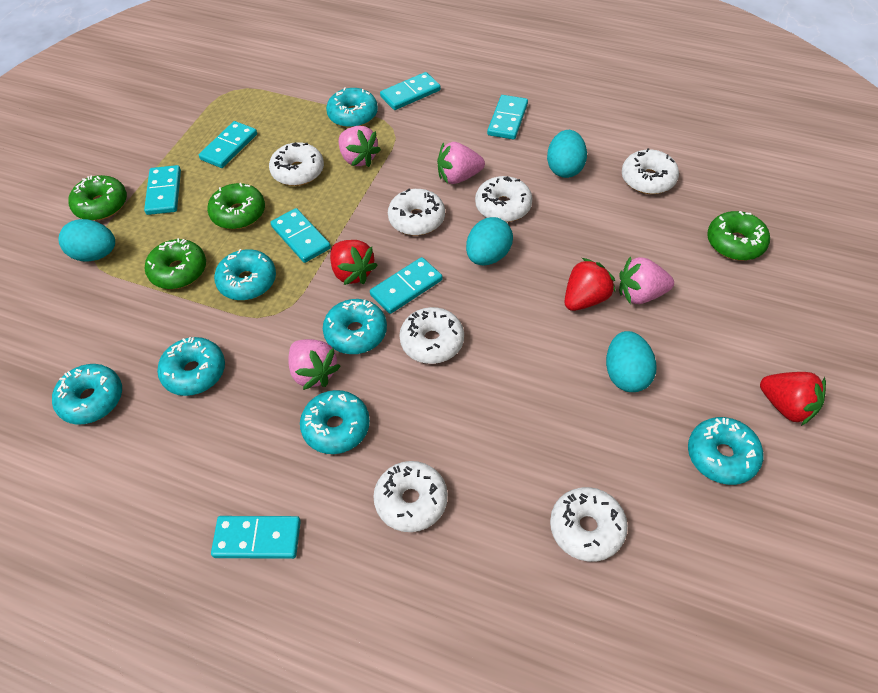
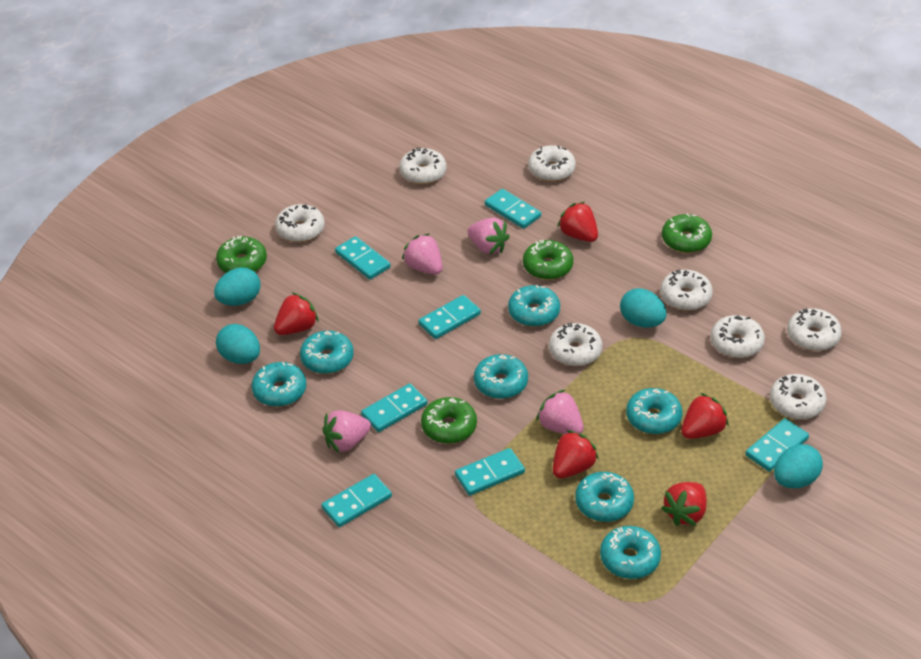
red strawberry: 3 -> 5
white donut: 7 -> 8

